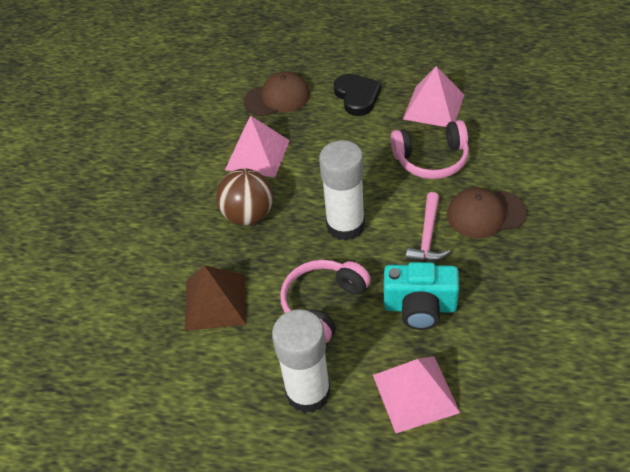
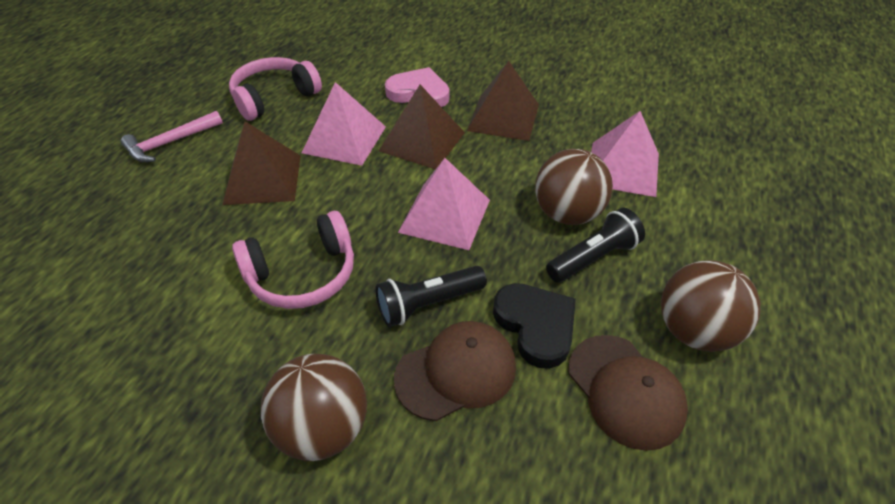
black flashlight: 0 -> 2
brown ball: 1 -> 3
brown pyramid: 1 -> 3
pink heart: 0 -> 1
turquoise camera: 1 -> 0
white glue stick: 2 -> 0

